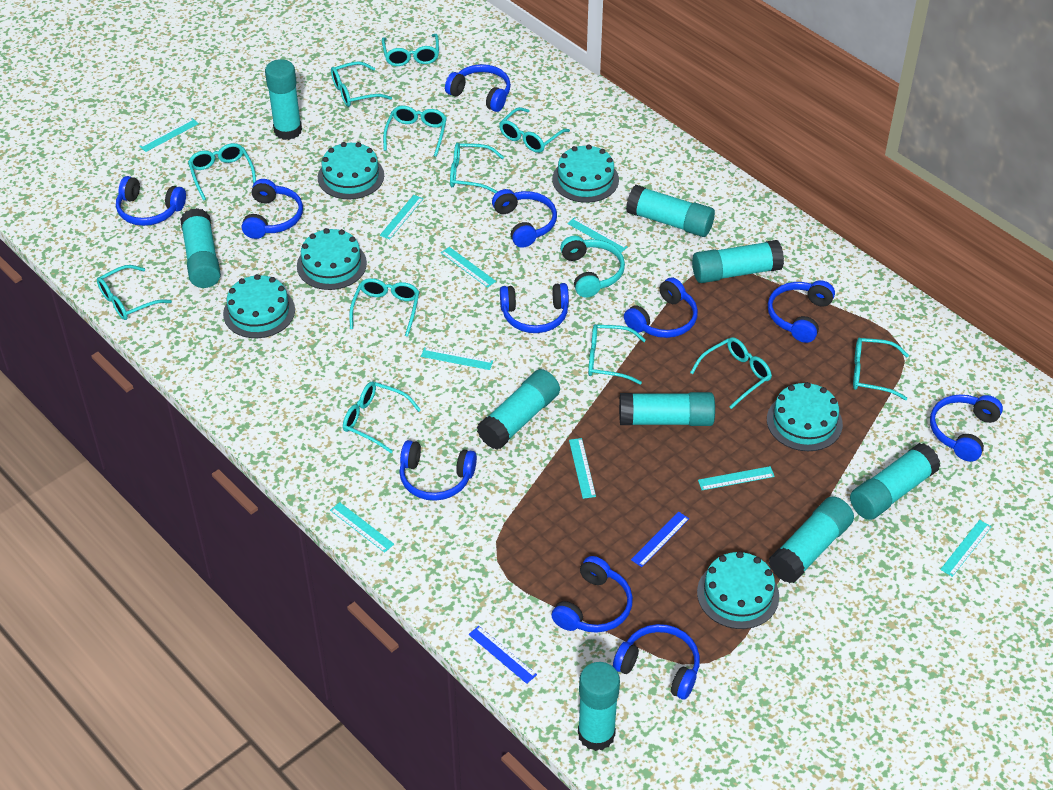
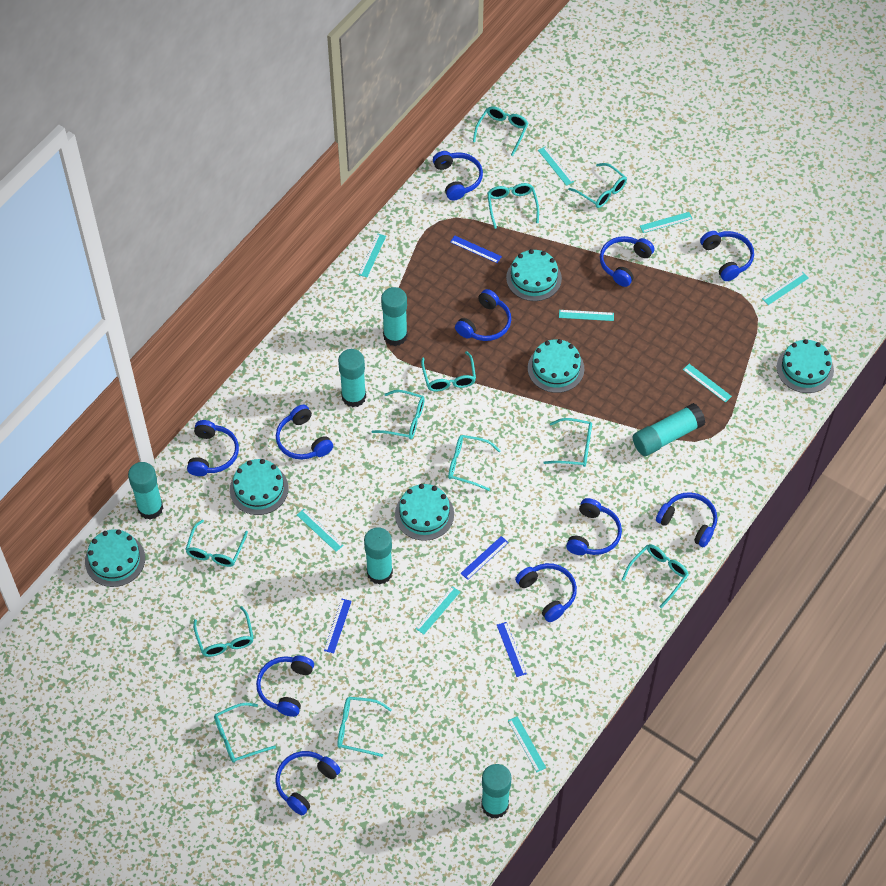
blue ruler: 2 -> 4
turquoise glue stick: 9 -> 6
turquoise headphones: 1 -> 0

